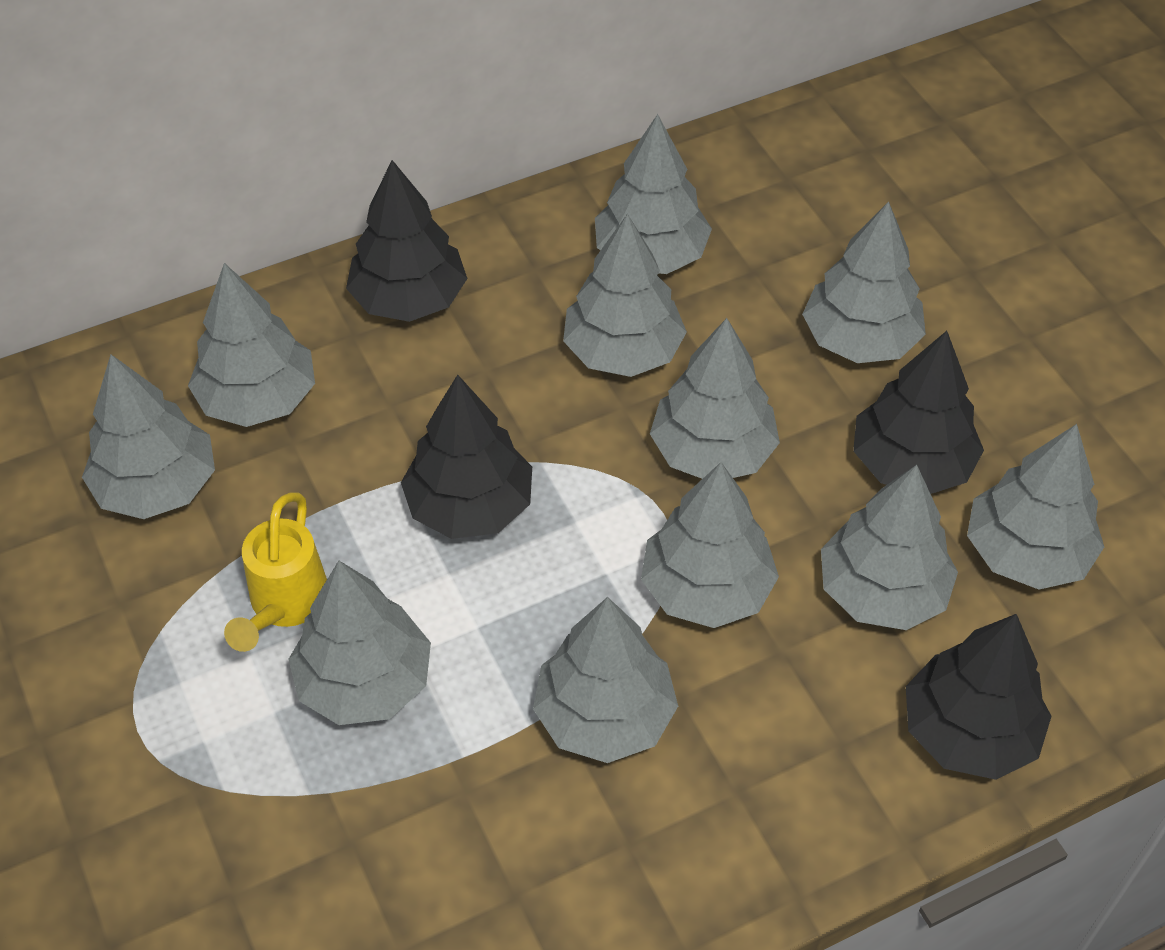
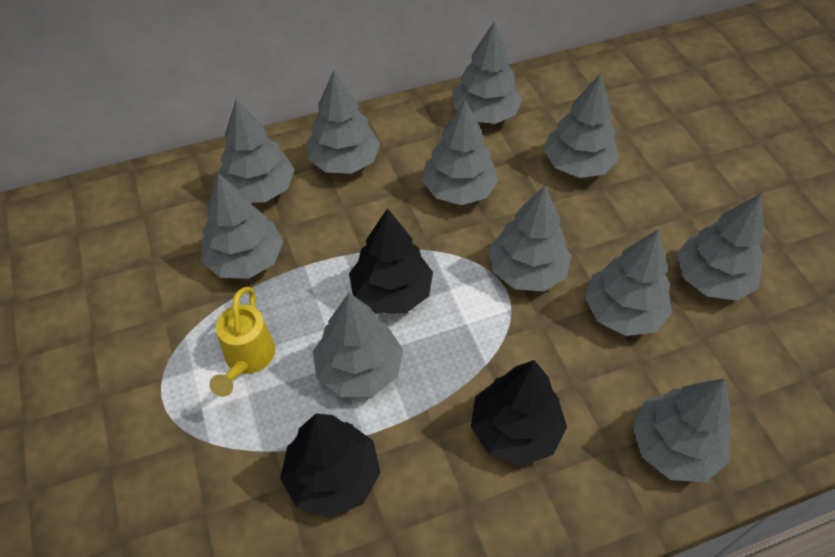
black tree: 4 -> 3

